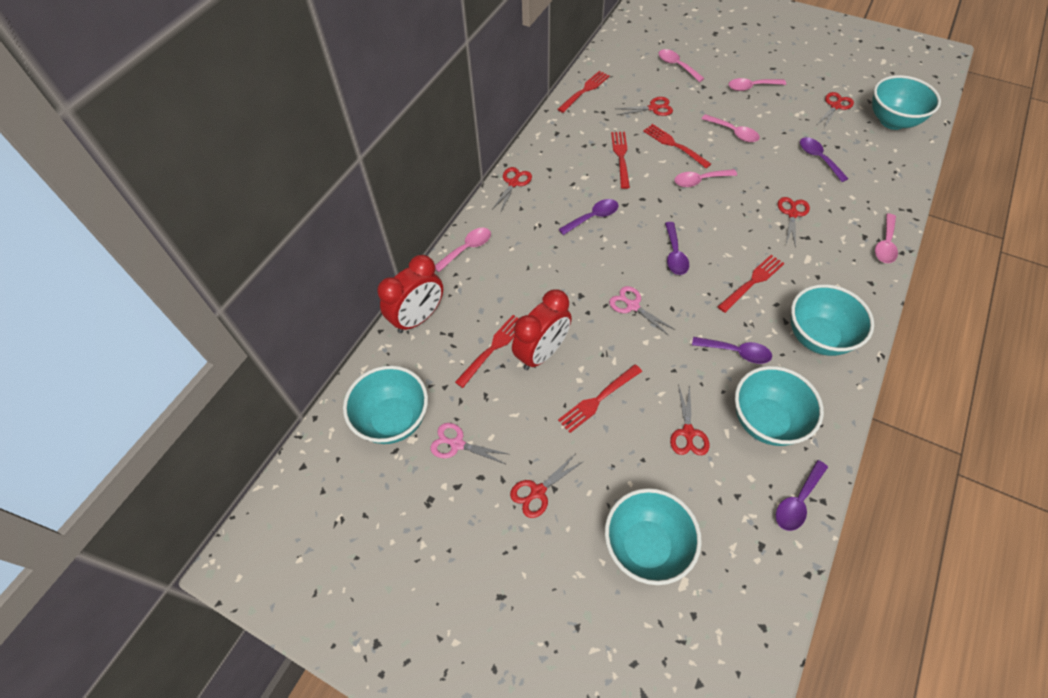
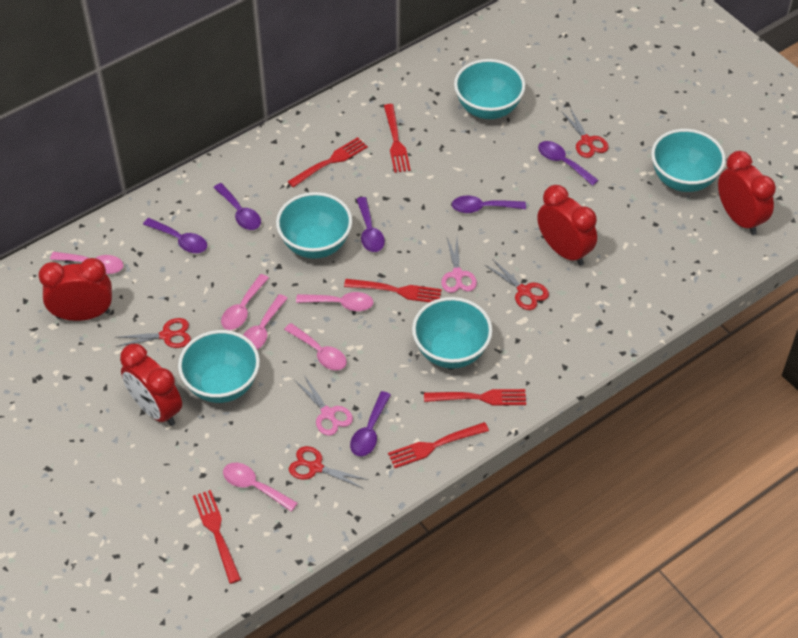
purple spoon: 5 -> 6
red clock: 2 -> 4
red scissors: 6 -> 4

